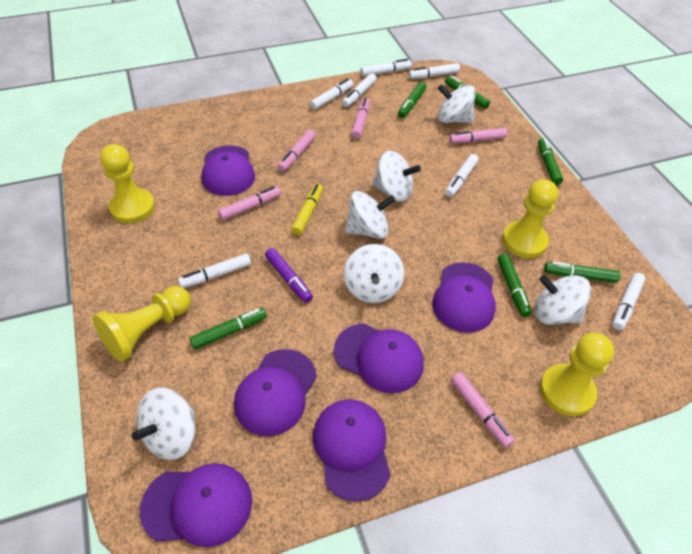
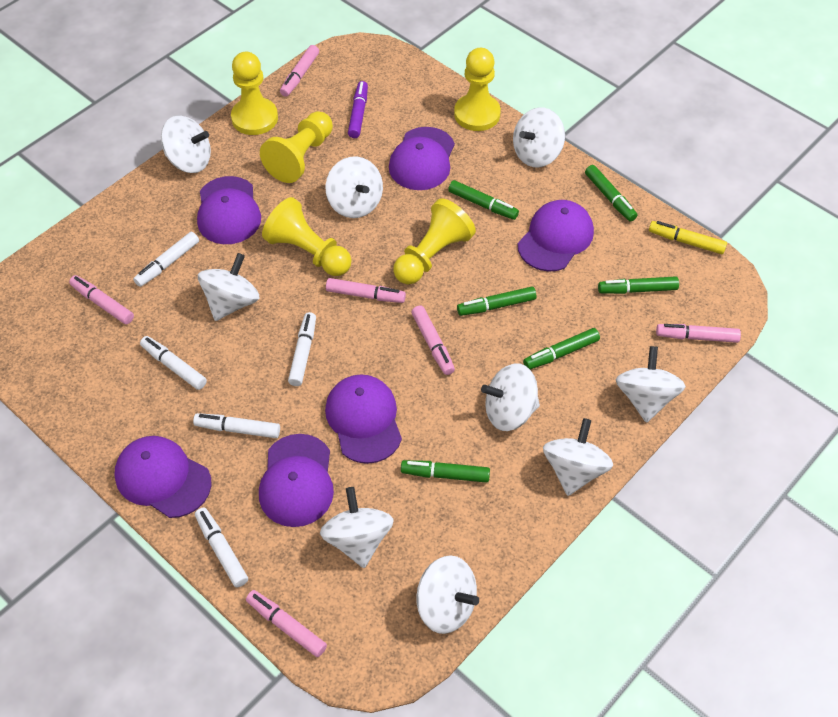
pink marker: 5 -> 6
white marker: 7 -> 5
white spinning top: 6 -> 9
yellow pawn: 4 -> 5

